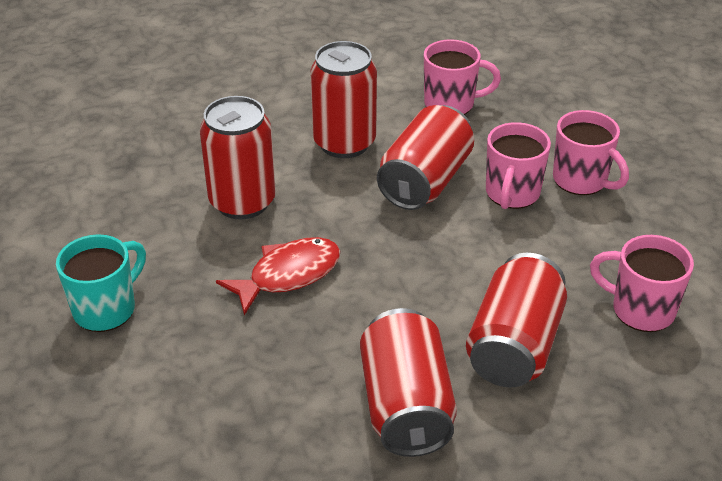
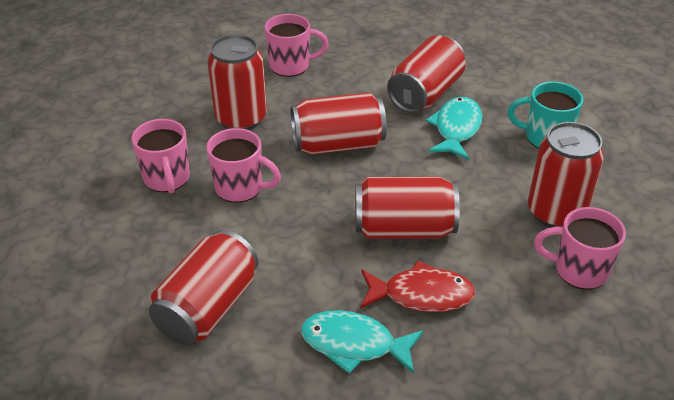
red can: 5 -> 6
turquoise fish: 0 -> 2

